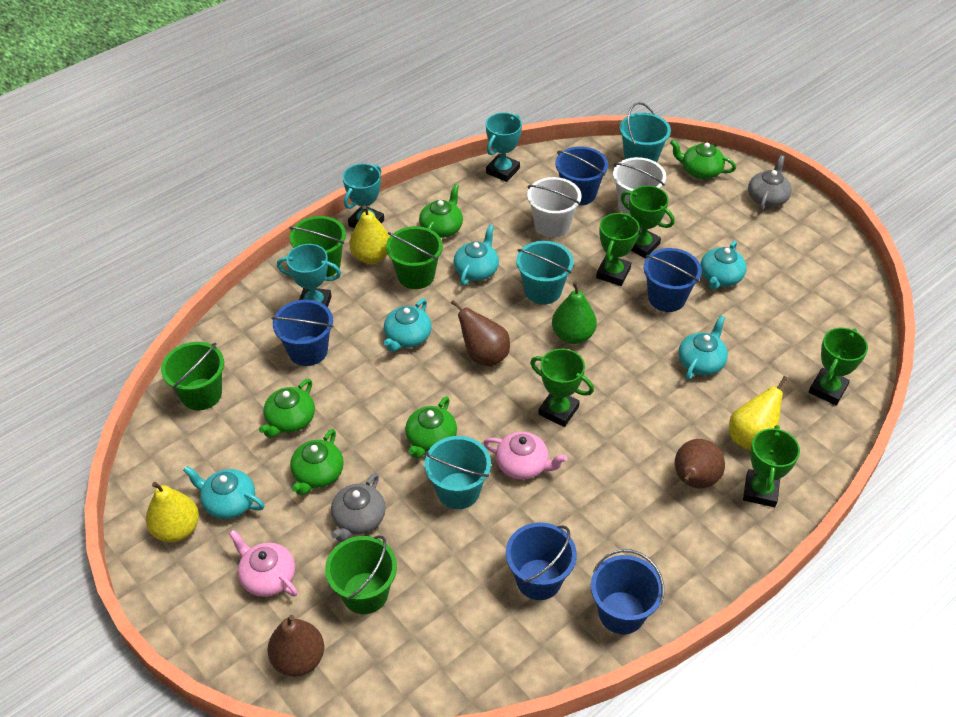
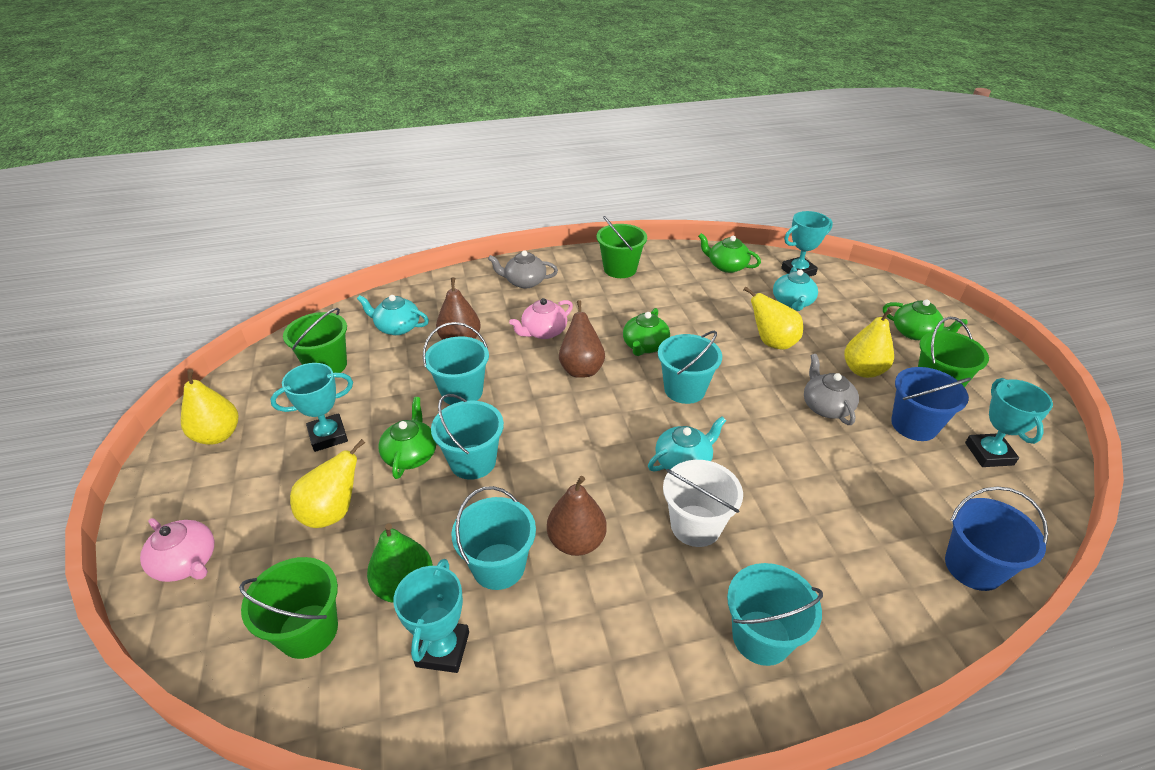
blue bucket: 5 -> 2
green teapot: 5 -> 4
green trophy: 5 -> 0
turquoise bucket: 3 -> 5
turquoise teapot: 5 -> 3
turquoise trophy: 3 -> 4
white bucket: 2 -> 1
yellow pear: 3 -> 4

